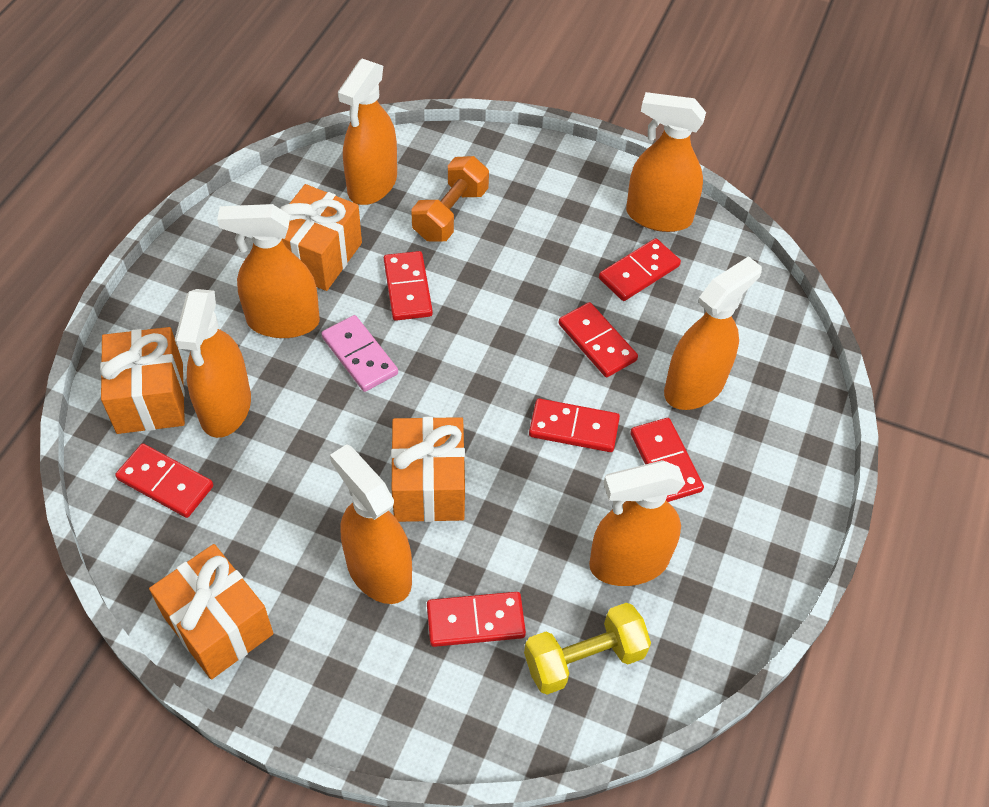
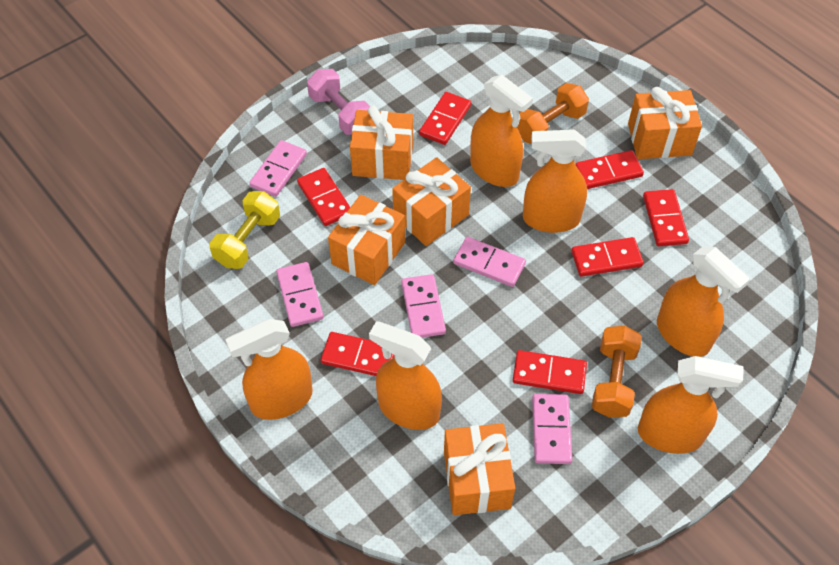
orange dumbbell: 1 -> 2
orange gift: 4 -> 5
orange spray bottle: 7 -> 6
pink domino: 1 -> 5
pink dumbbell: 0 -> 1

